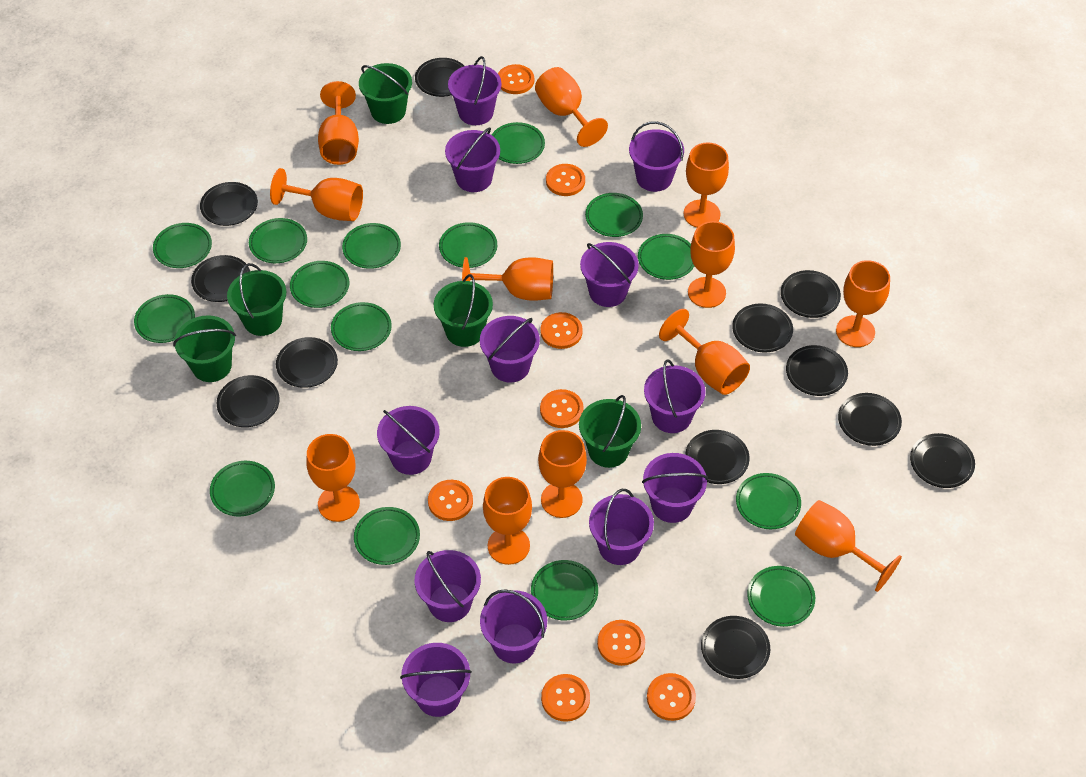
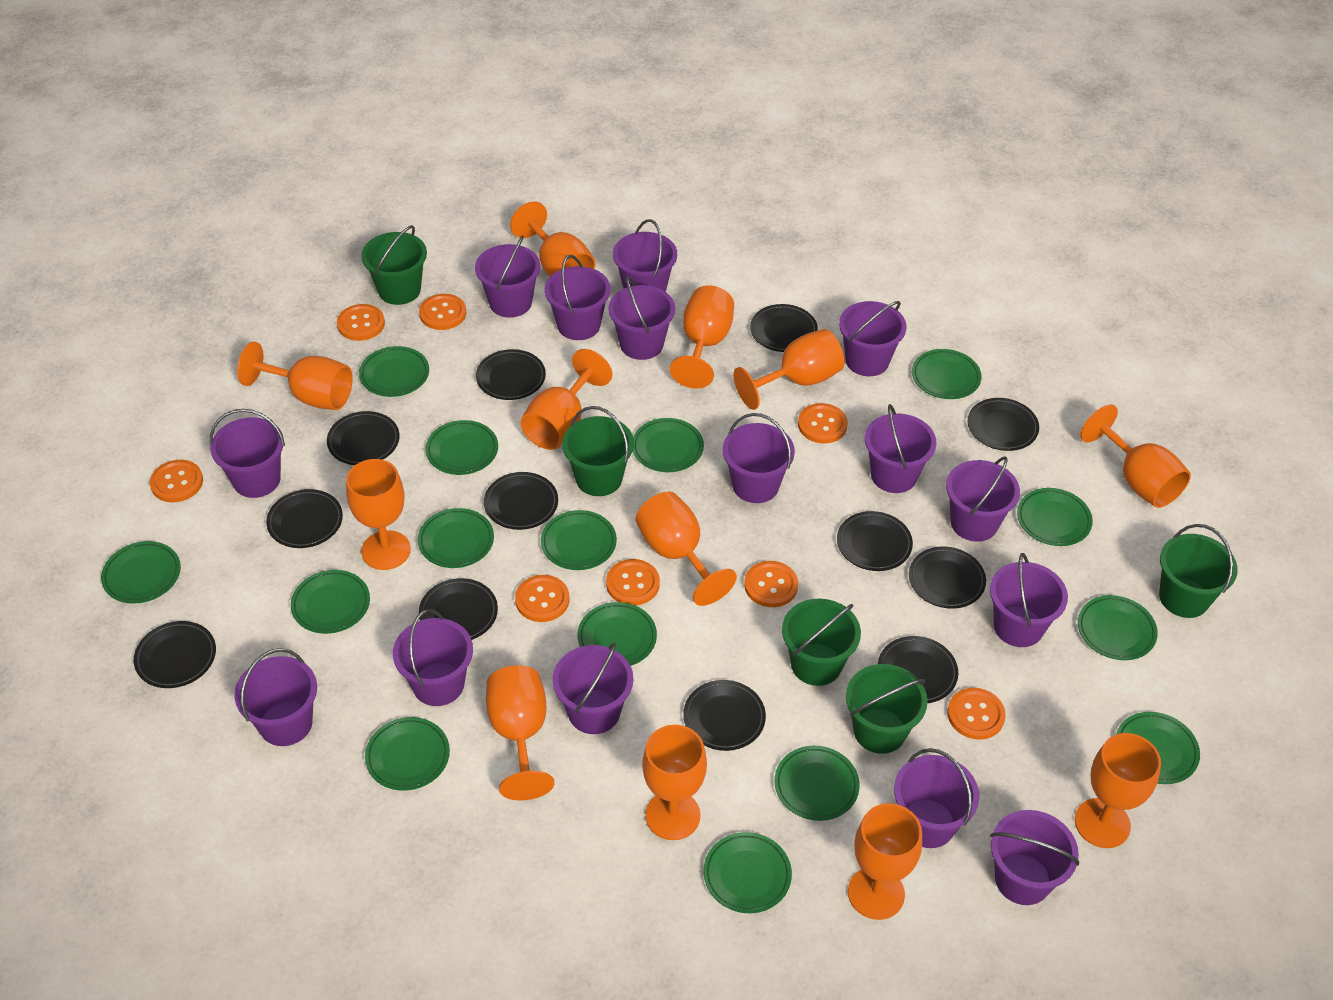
purple bucket: 12 -> 15

